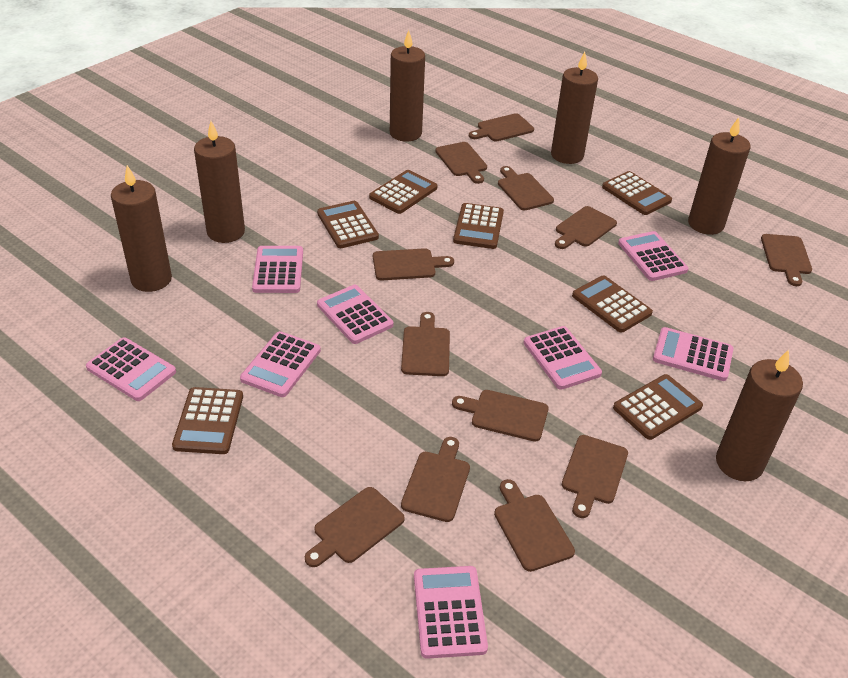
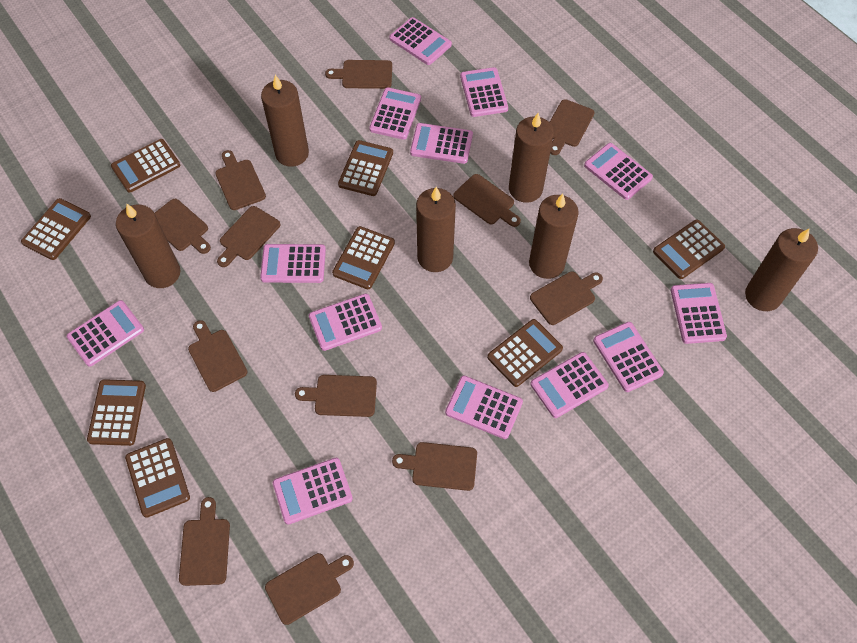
brown calculator: 7 -> 8
pink calculator: 8 -> 13

